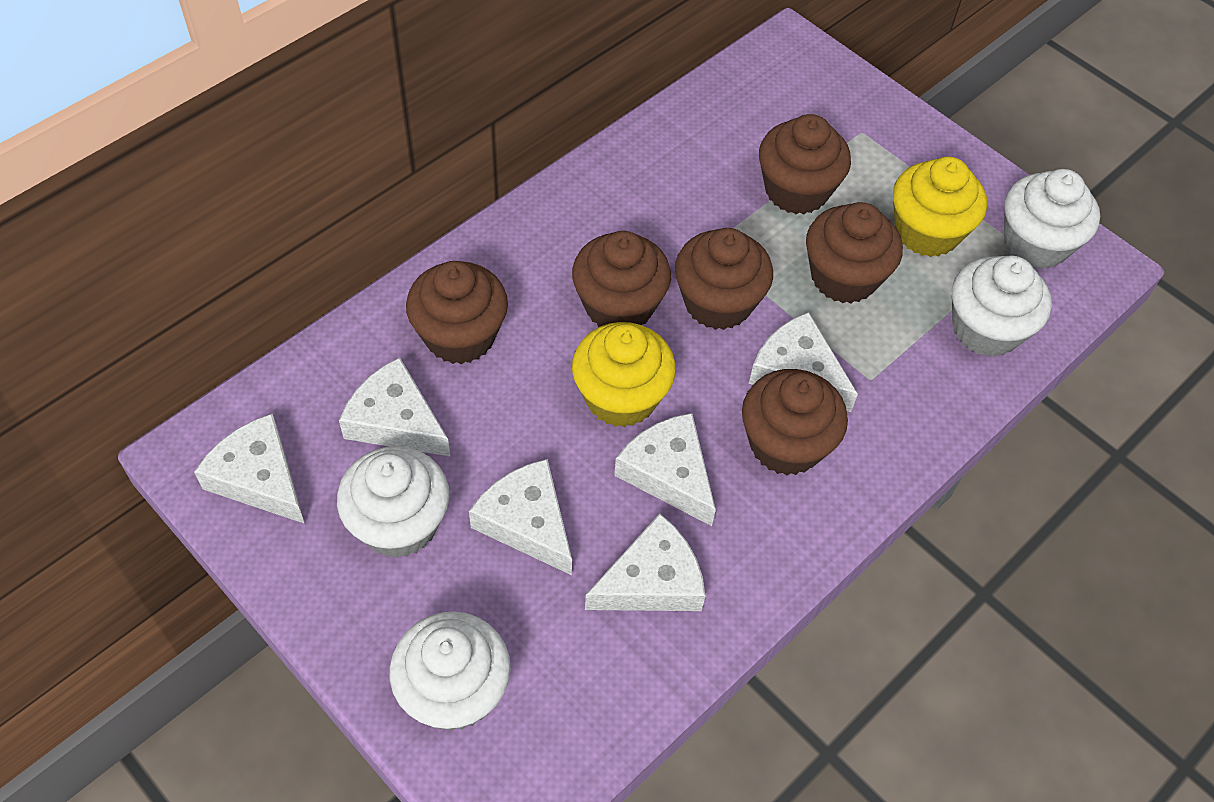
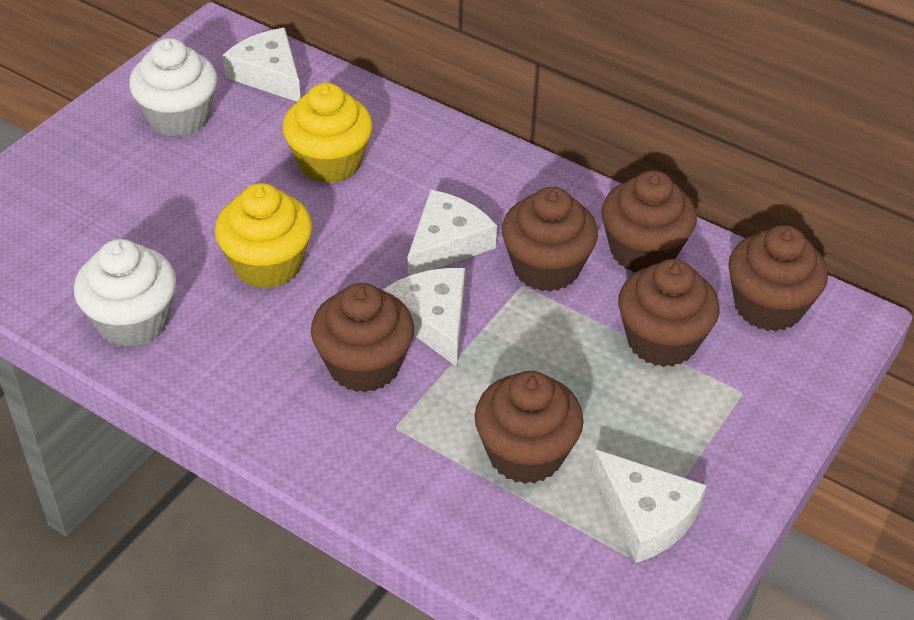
white cheese: 6 -> 4
white cupcake: 4 -> 2

